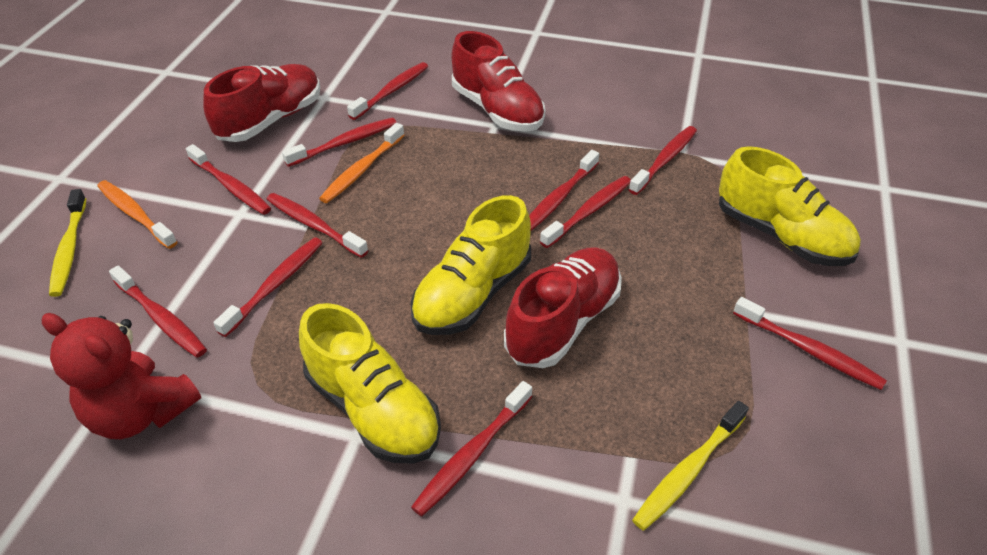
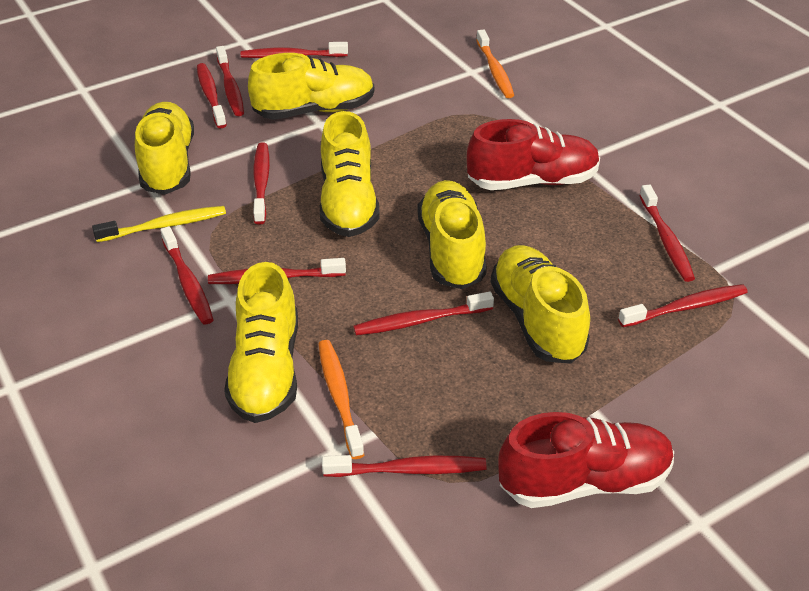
red shoe: 3 -> 2
red teddy bear: 1 -> 0
red toothbrush: 11 -> 10
yellow shoe: 3 -> 6
yellow toothbrush: 2 -> 1

